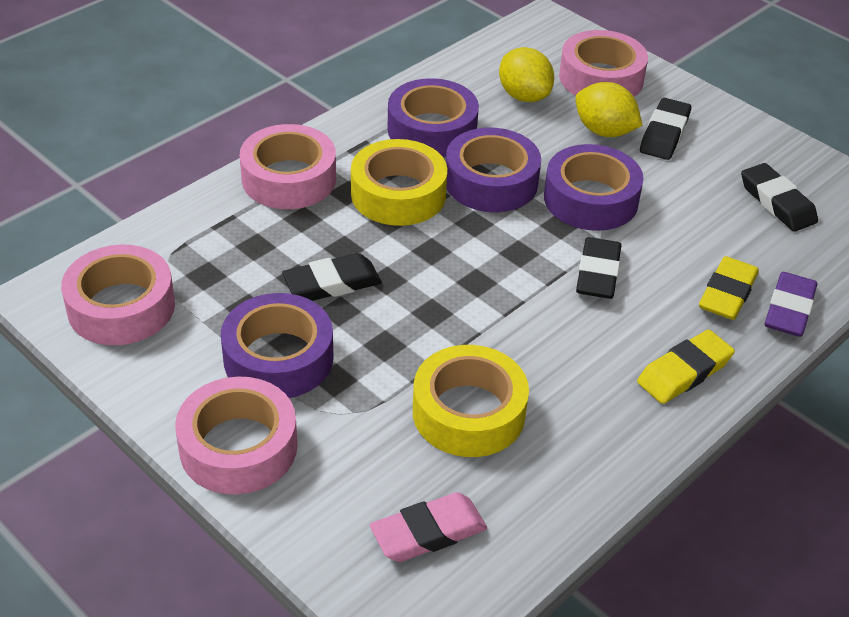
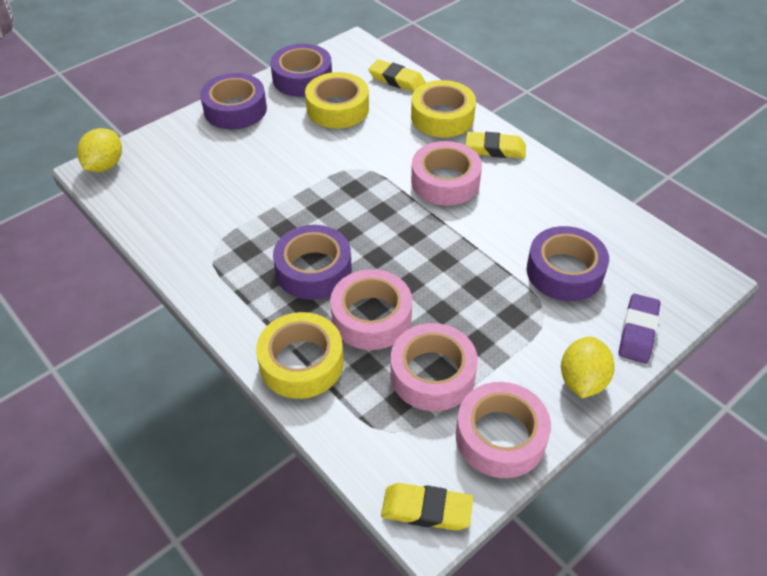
black eraser: 4 -> 0
pink eraser: 1 -> 0
yellow eraser: 2 -> 3
yellow tape: 2 -> 3

